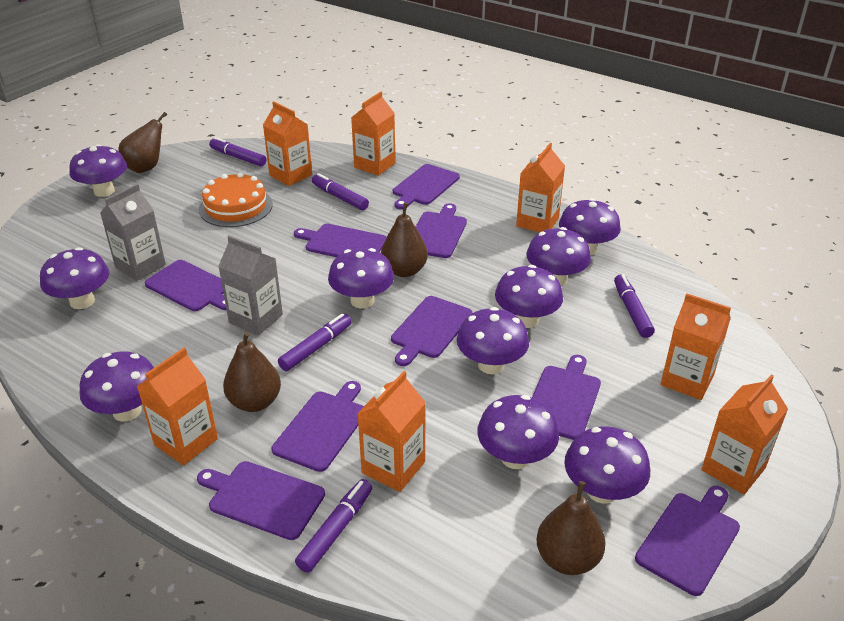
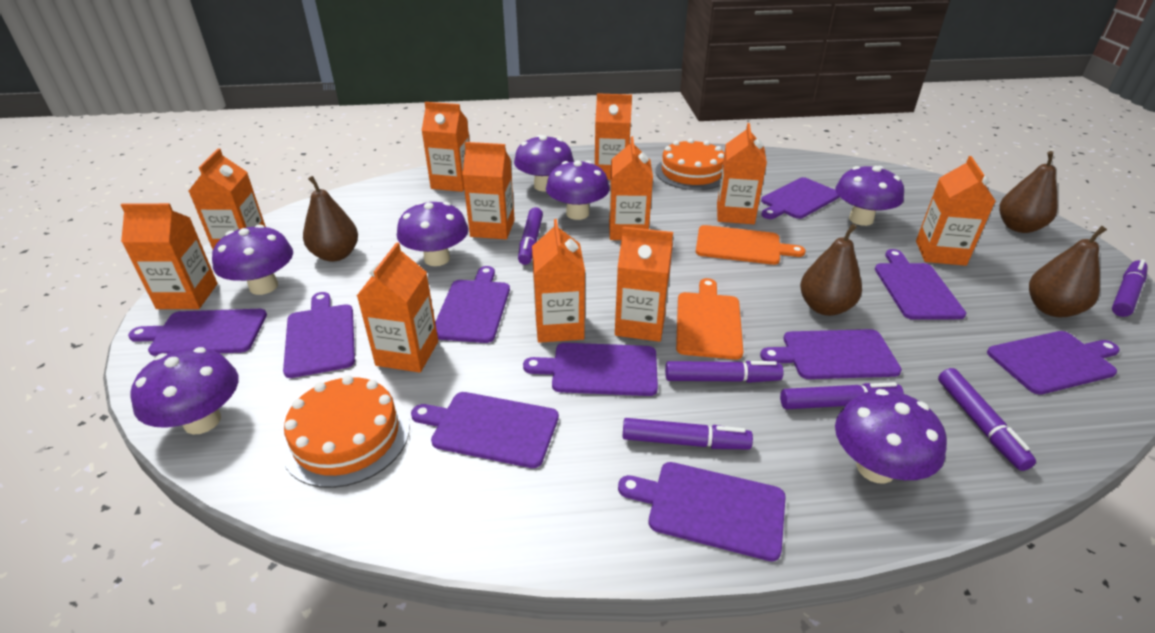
grey carton: 2 -> 0
orange cake: 1 -> 2
orange carton: 7 -> 11
orange cutting board: 0 -> 2
purple cutting board: 9 -> 10
purple marker: 5 -> 6
purple mushroom: 10 -> 7

